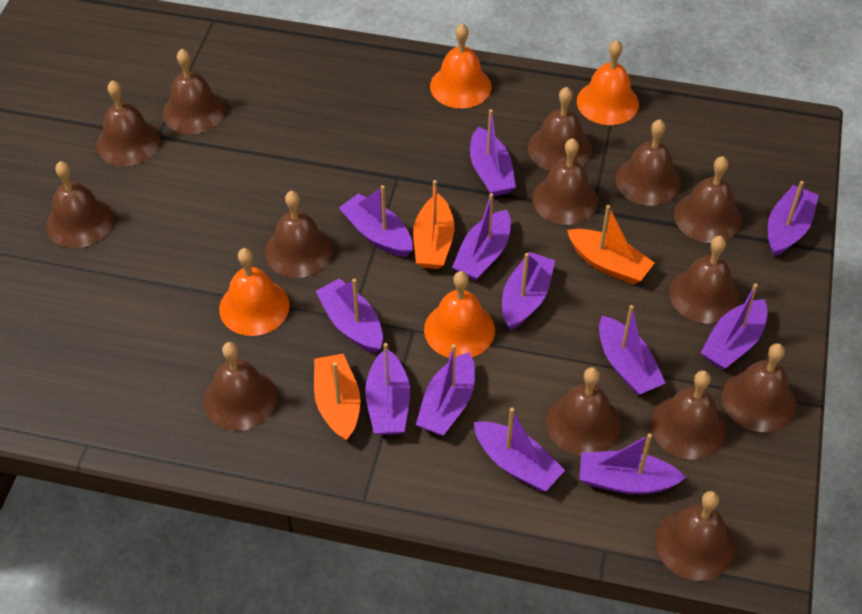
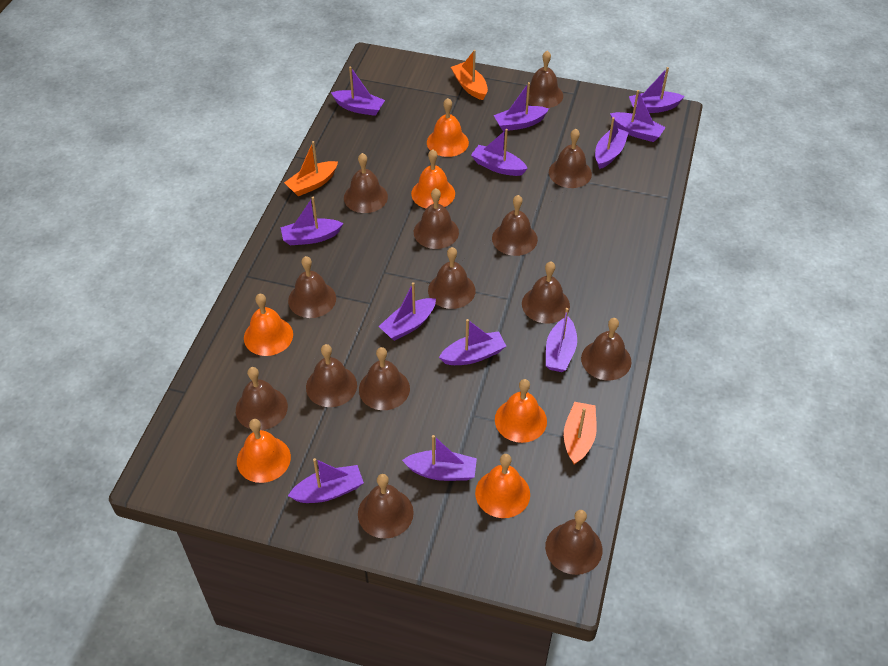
orange bell: 4 -> 6

